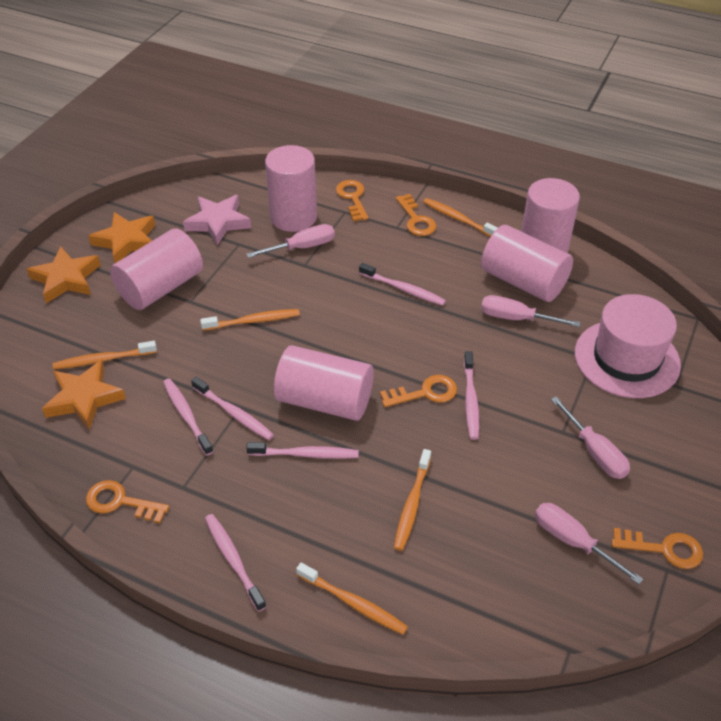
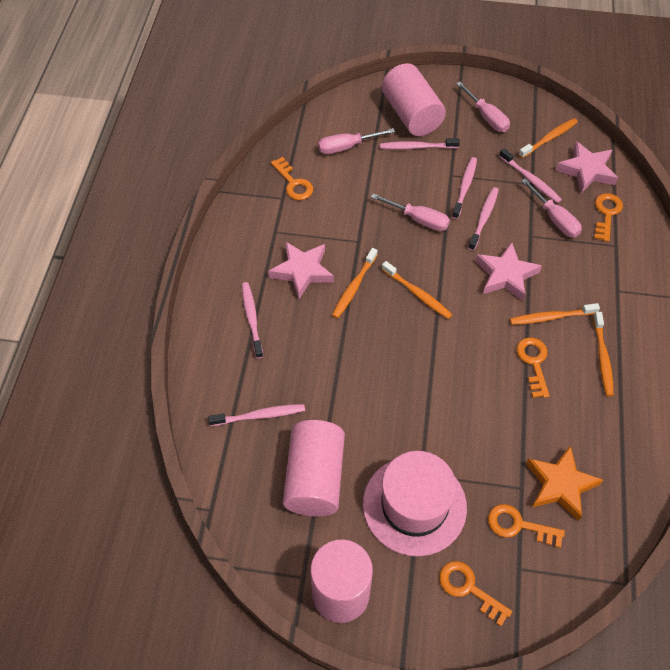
orange star: 3 -> 1
pink cylinder: 5 -> 3
pink star: 1 -> 3

